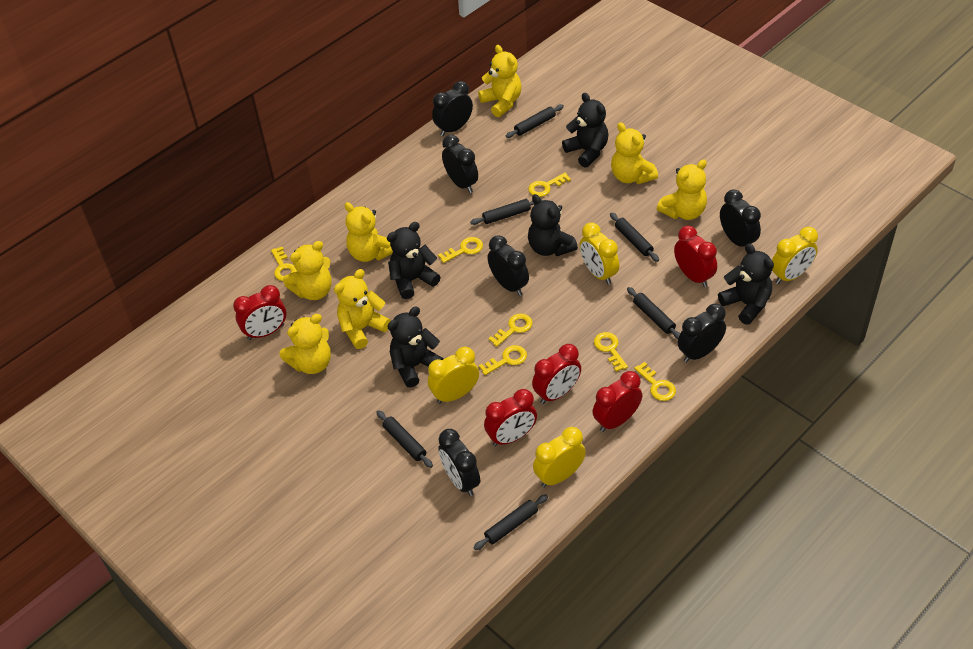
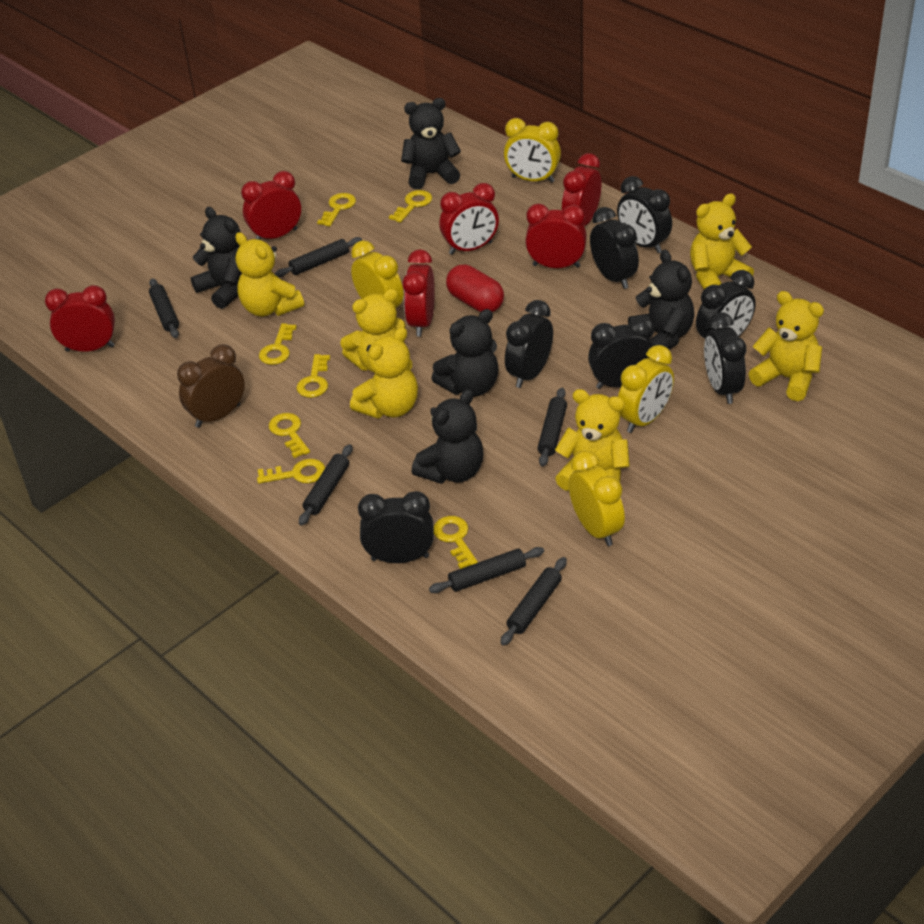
black clock: 6 -> 7
brown clock: 0 -> 1
red capsule: 0 -> 1
red clock: 5 -> 6
yellow teddy bear: 7 -> 6

